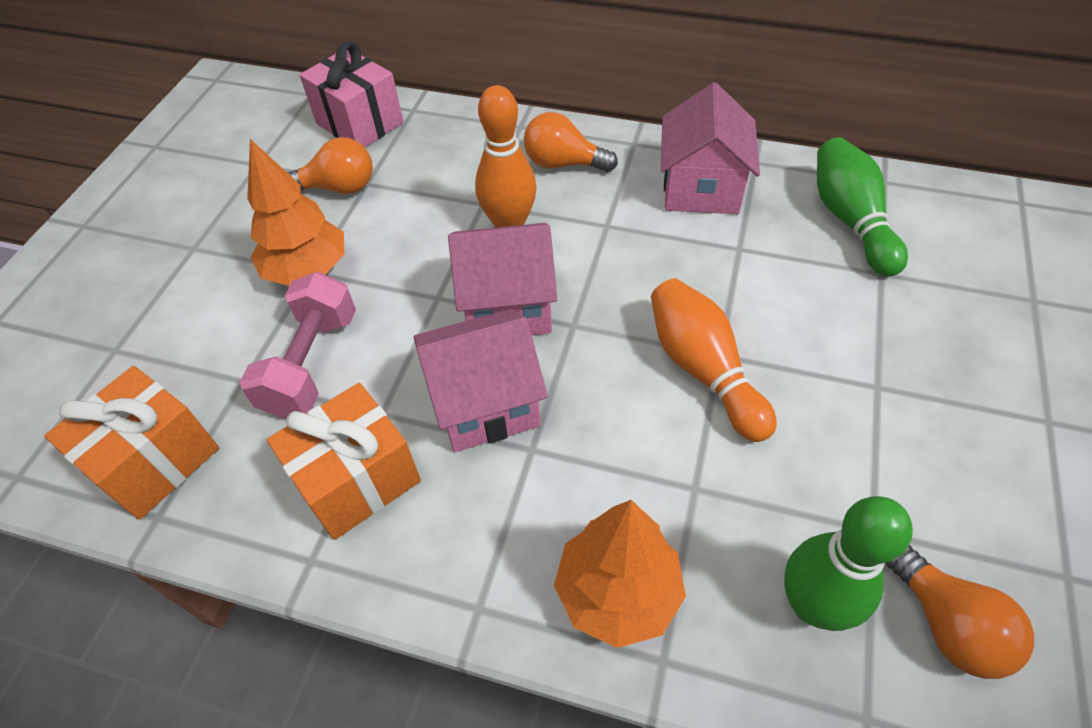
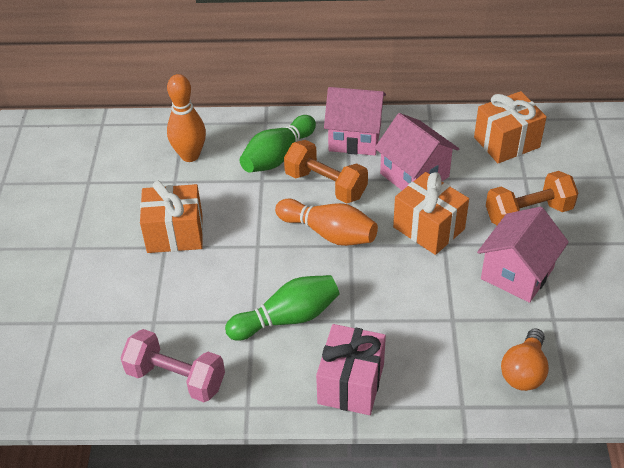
orange dumbbell: 0 -> 2
orange gift: 2 -> 3
orange light bulb: 3 -> 1
orange tree: 2 -> 0

